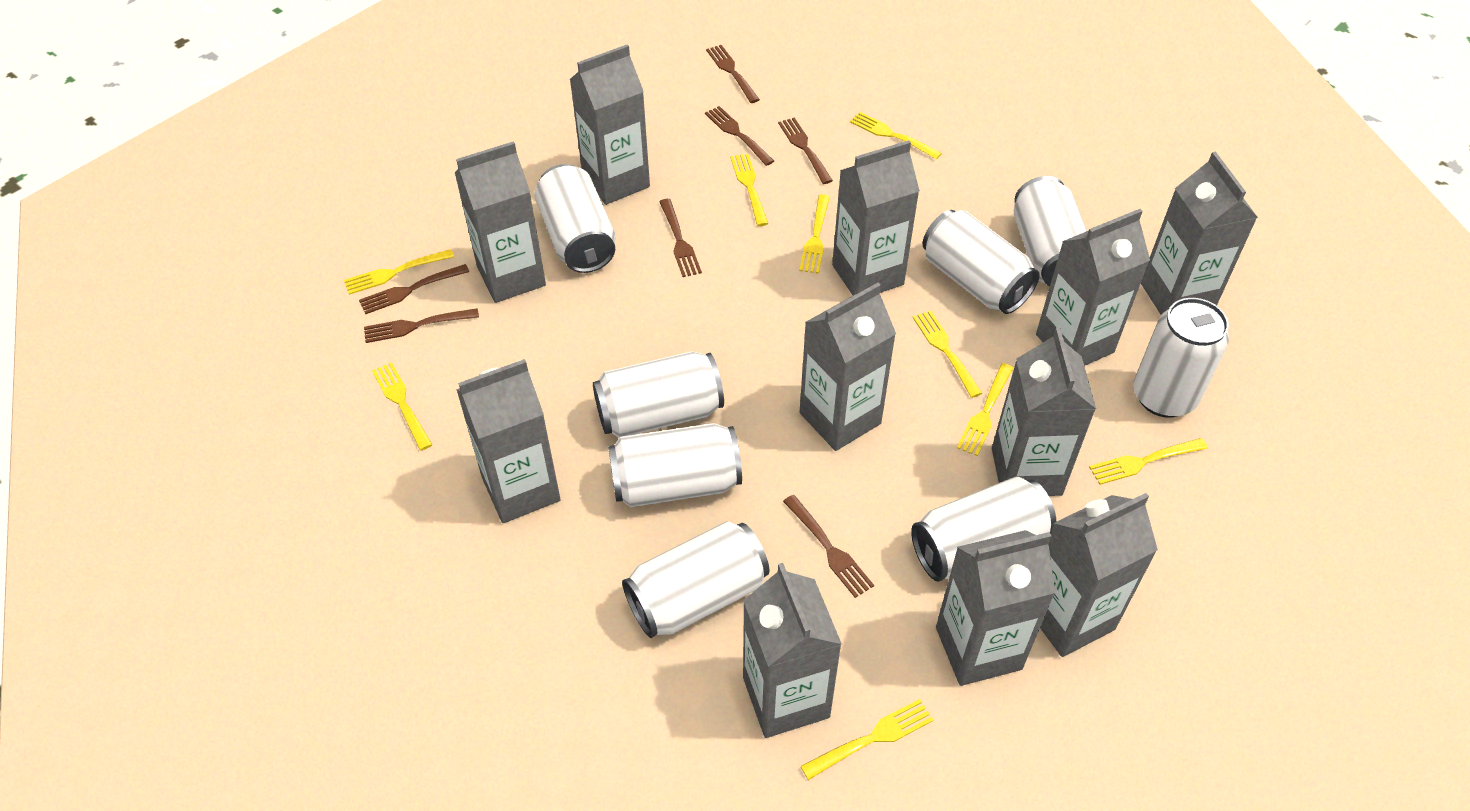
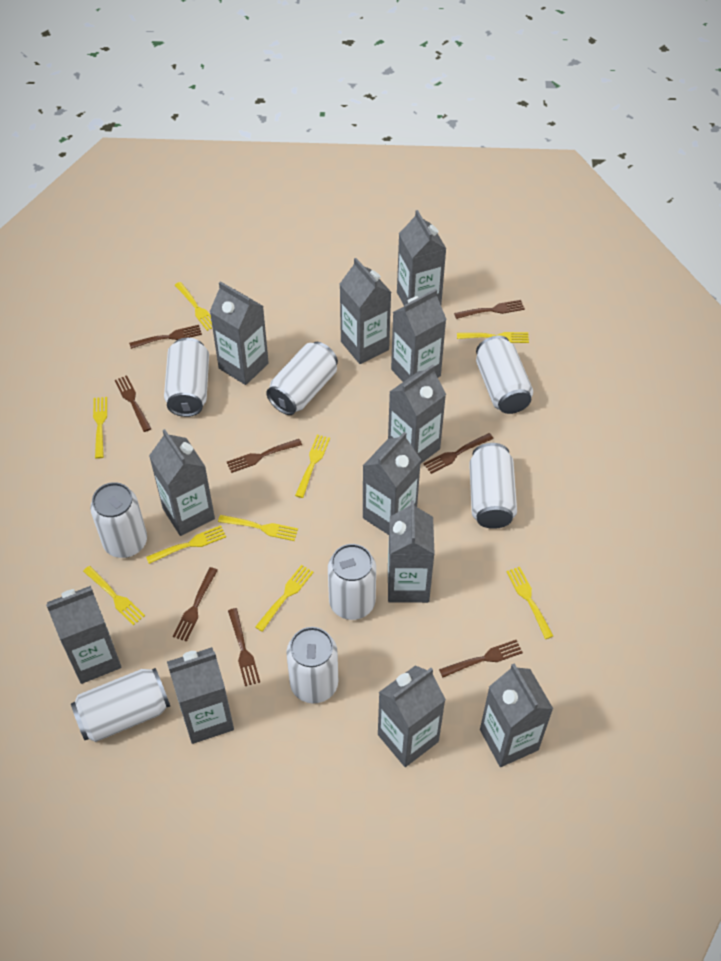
brown fork: 7 -> 8
grey carton: 11 -> 12

